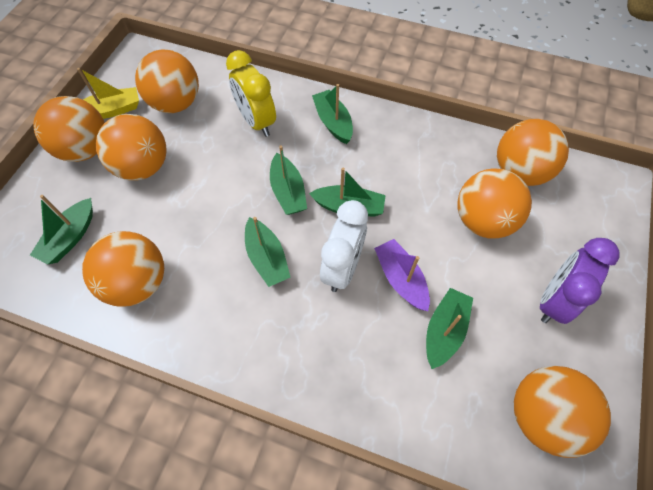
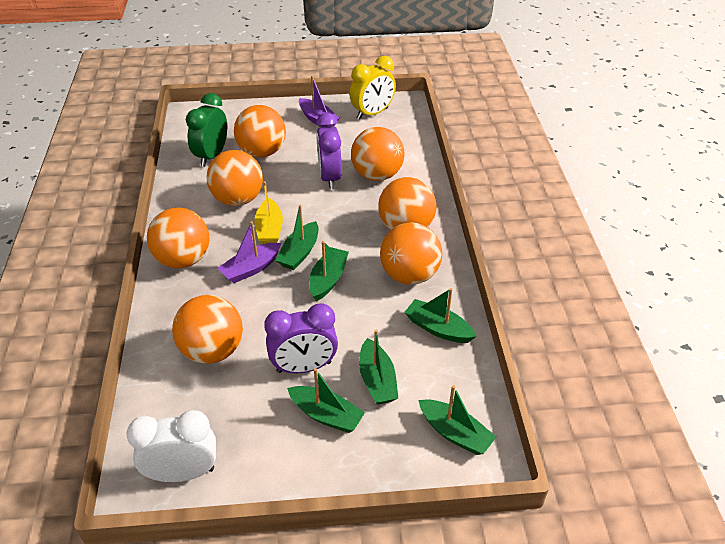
green clock: 0 -> 1
purple boat: 1 -> 2
purple clock: 1 -> 2

